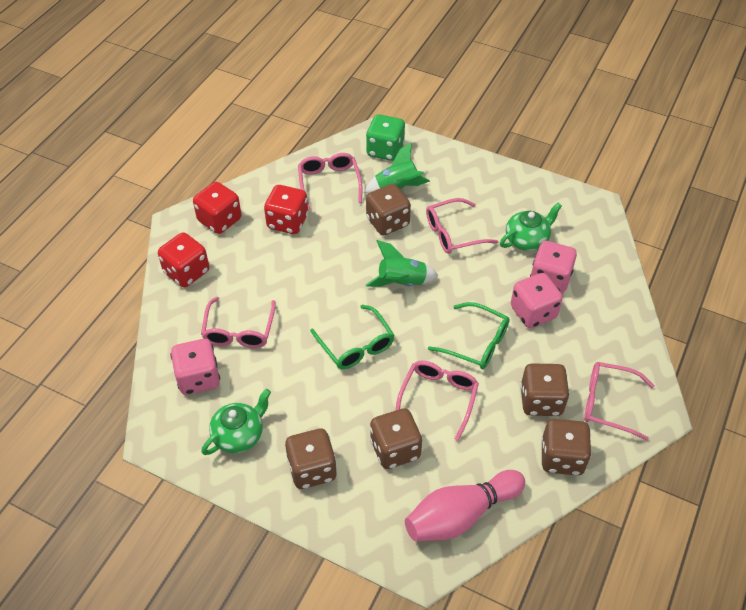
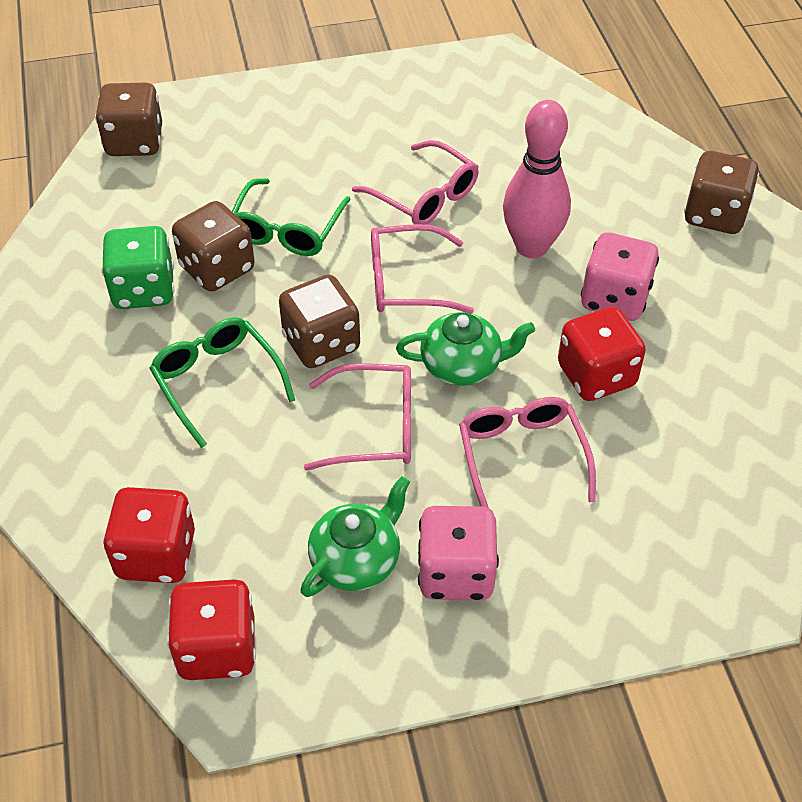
brown dice: 5 -> 4
green rocket: 2 -> 0
pink dice: 3 -> 2
pink glasses: 5 -> 4

